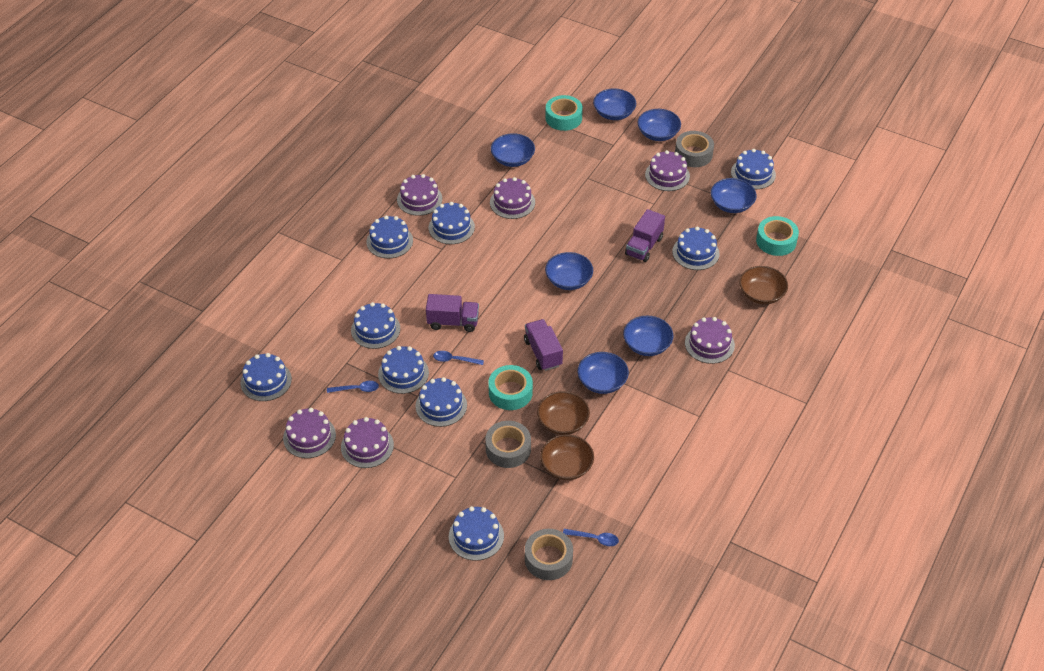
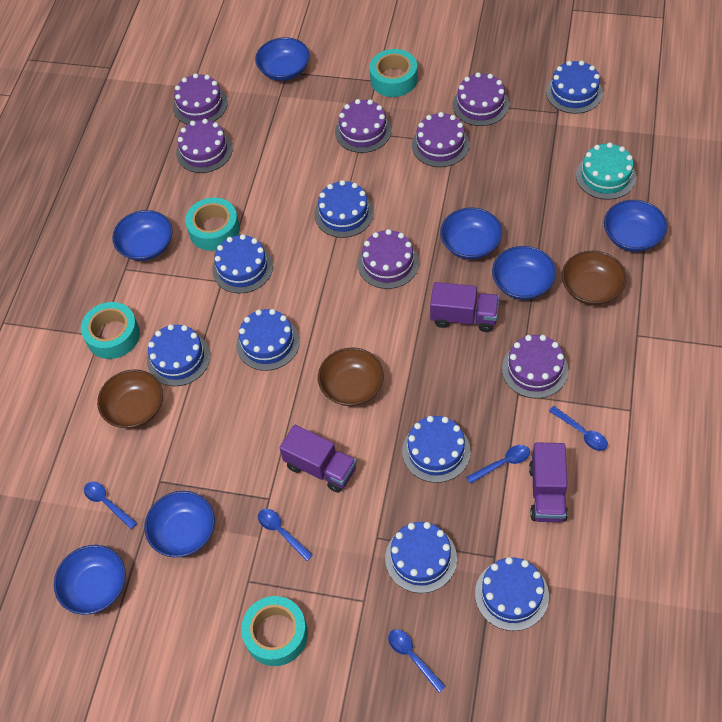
blue cake: 9 -> 8
blue spoon: 3 -> 5
grey tape: 3 -> 0
purple cake: 6 -> 7
turquoise cake: 0 -> 1
turquoise tape: 3 -> 4

